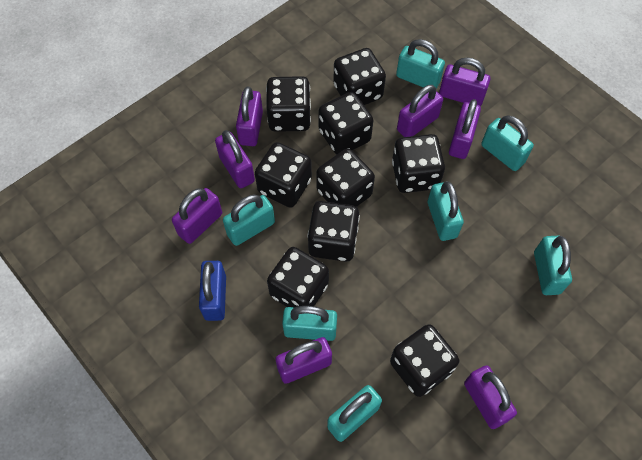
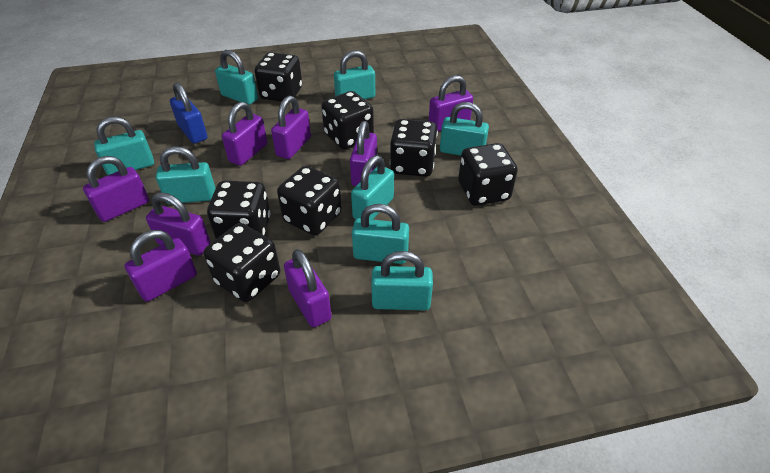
black dice: 9 -> 7
turquoise padlock: 7 -> 8

